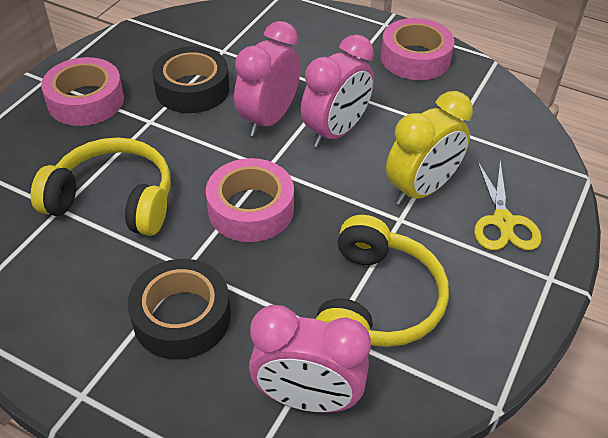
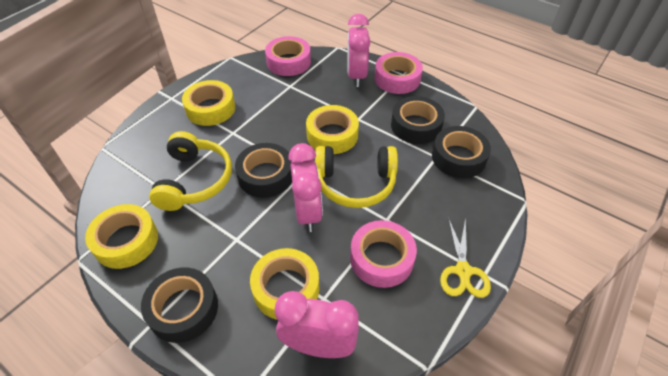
black tape: 2 -> 4
yellow clock: 1 -> 0
yellow tape: 0 -> 4

